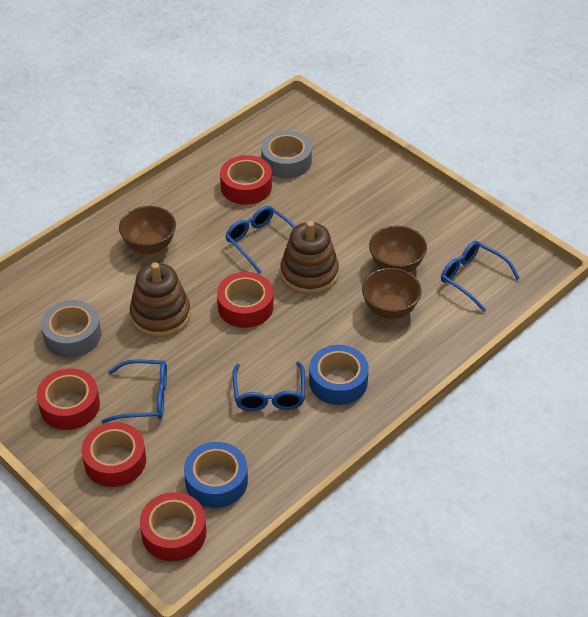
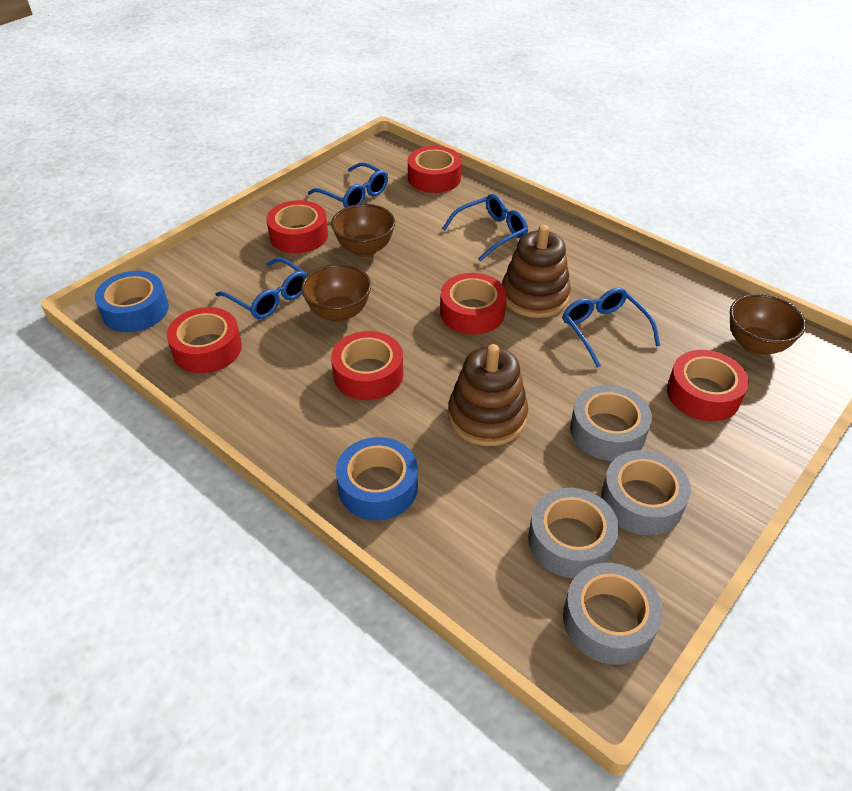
grey tape: 2 -> 4
red tape: 5 -> 6

